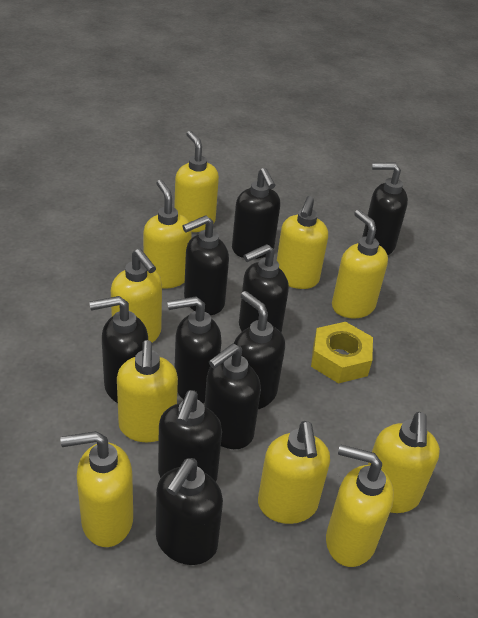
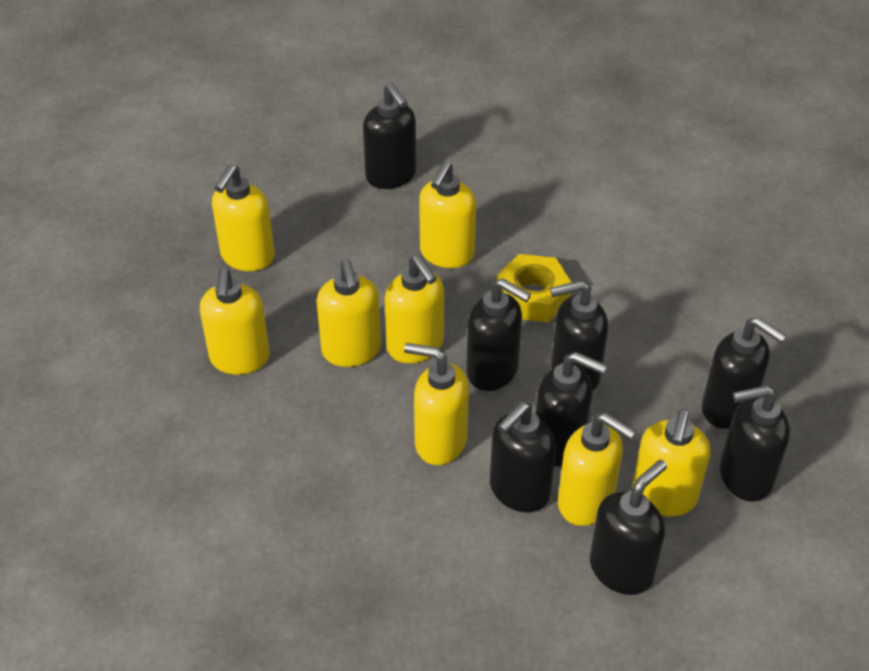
black soap dispenser: 10 -> 8
yellow soap dispenser: 10 -> 8

